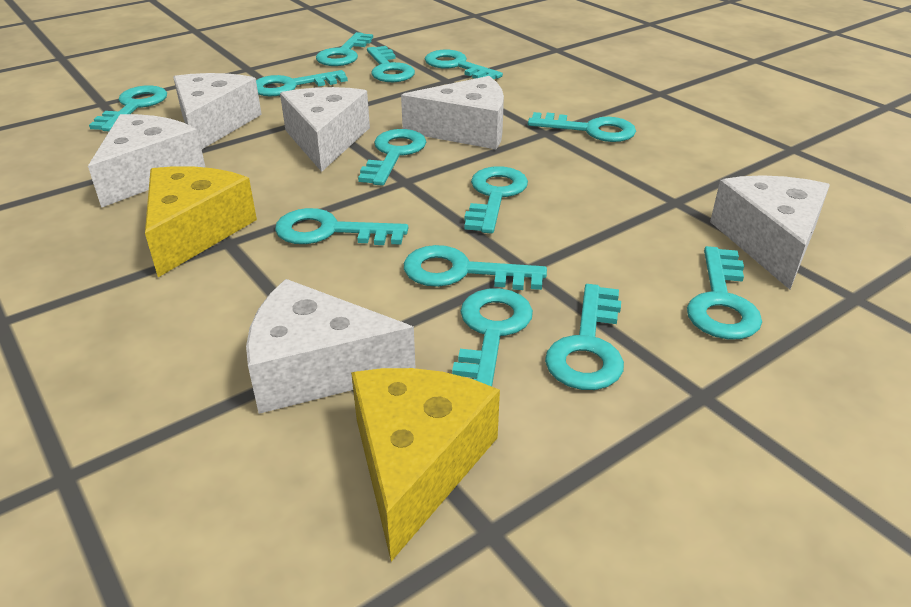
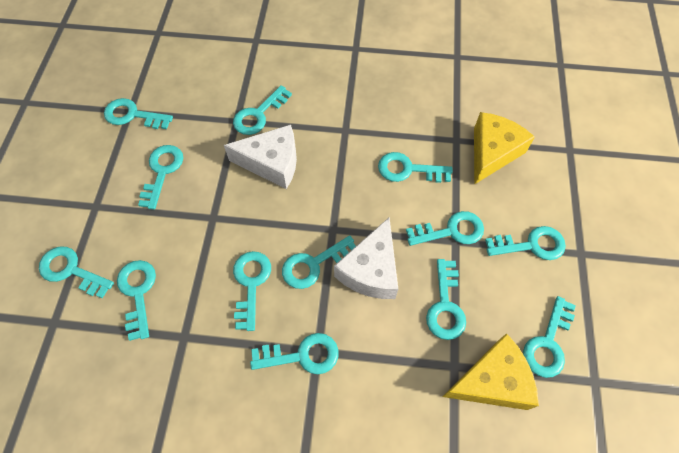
white cheese: 6 -> 2

